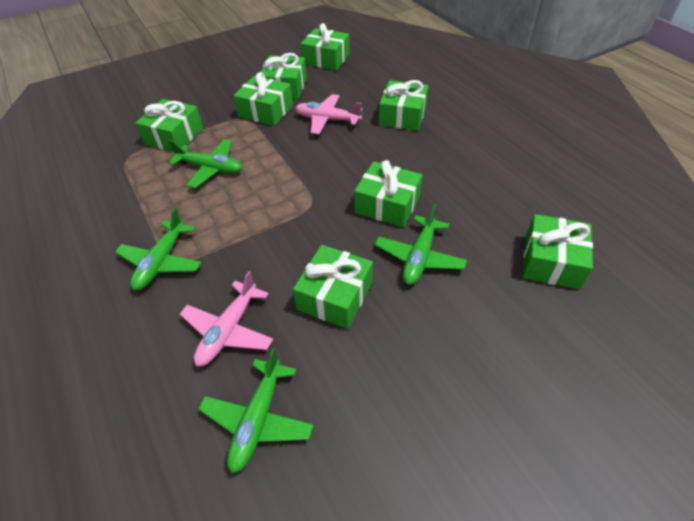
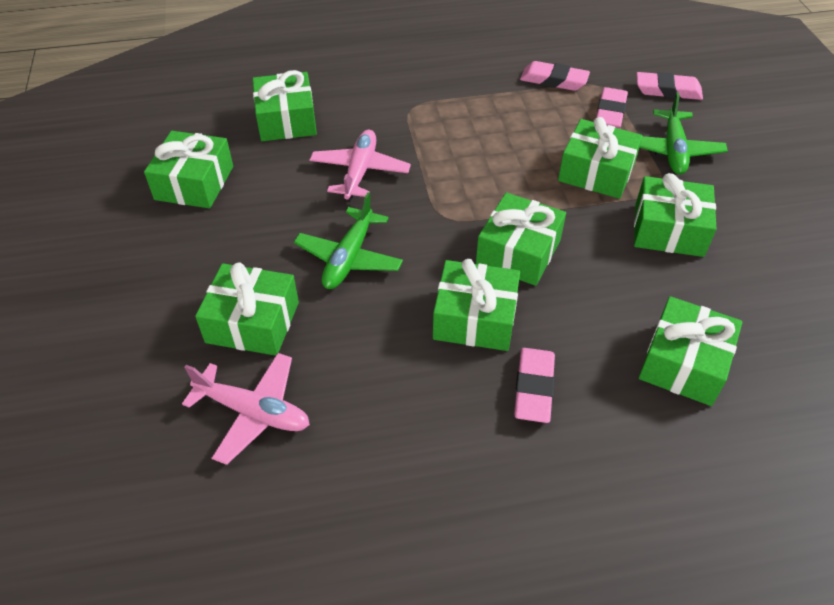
green plane: 4 -> 2
pink eraser: 0 -> 4

